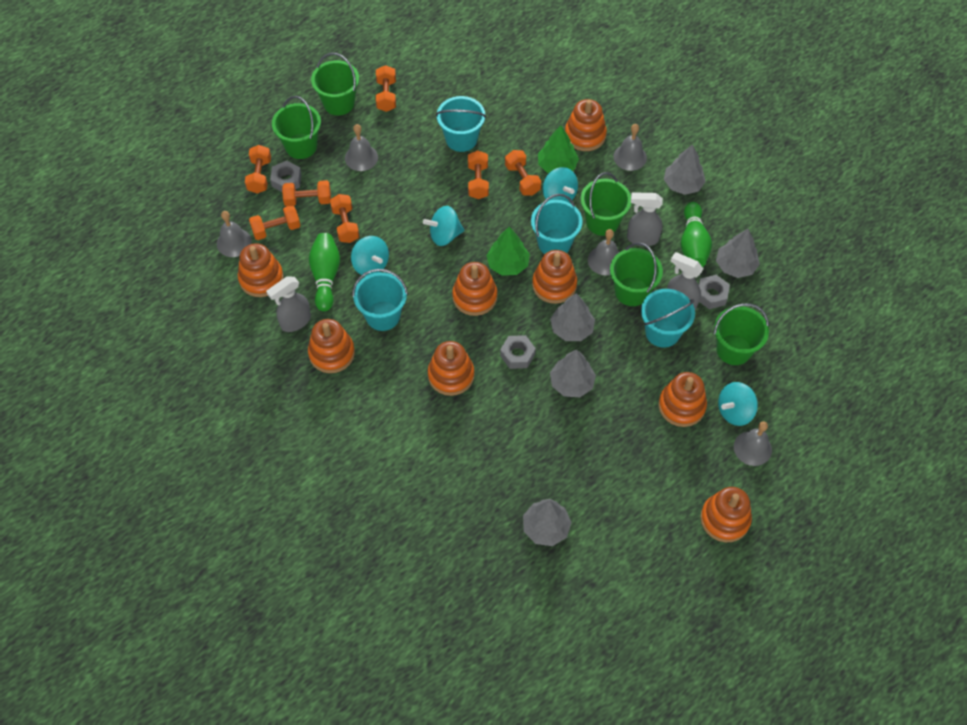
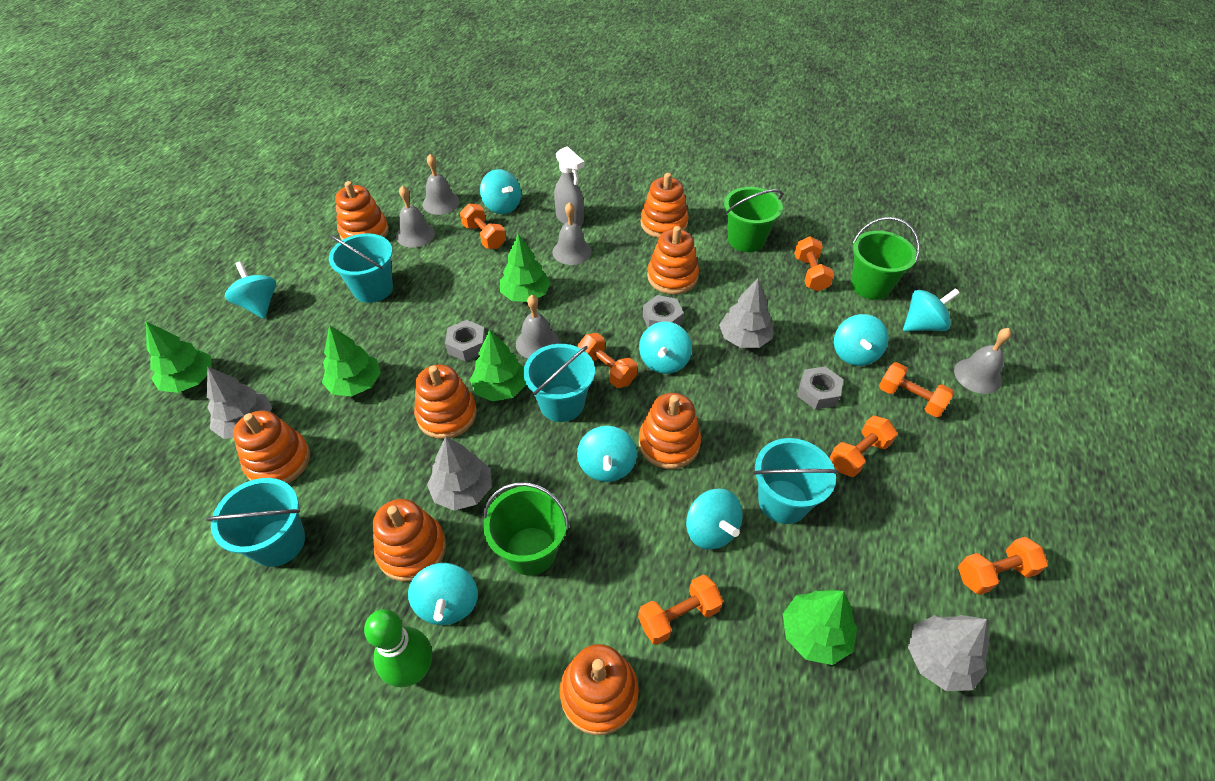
green bowling pin: 2 -> 1
green bucket: 5 -> 3
green tree: 2 -> 5
grey spray bottle: 3 -> 1
grey tree: 5 -> 4
turquoise spinning top: 4 -> 8

